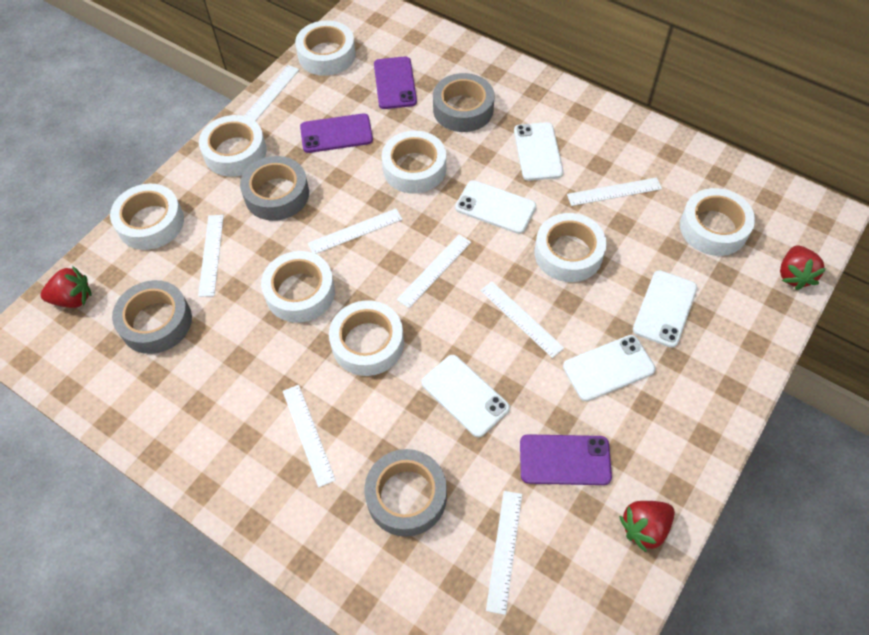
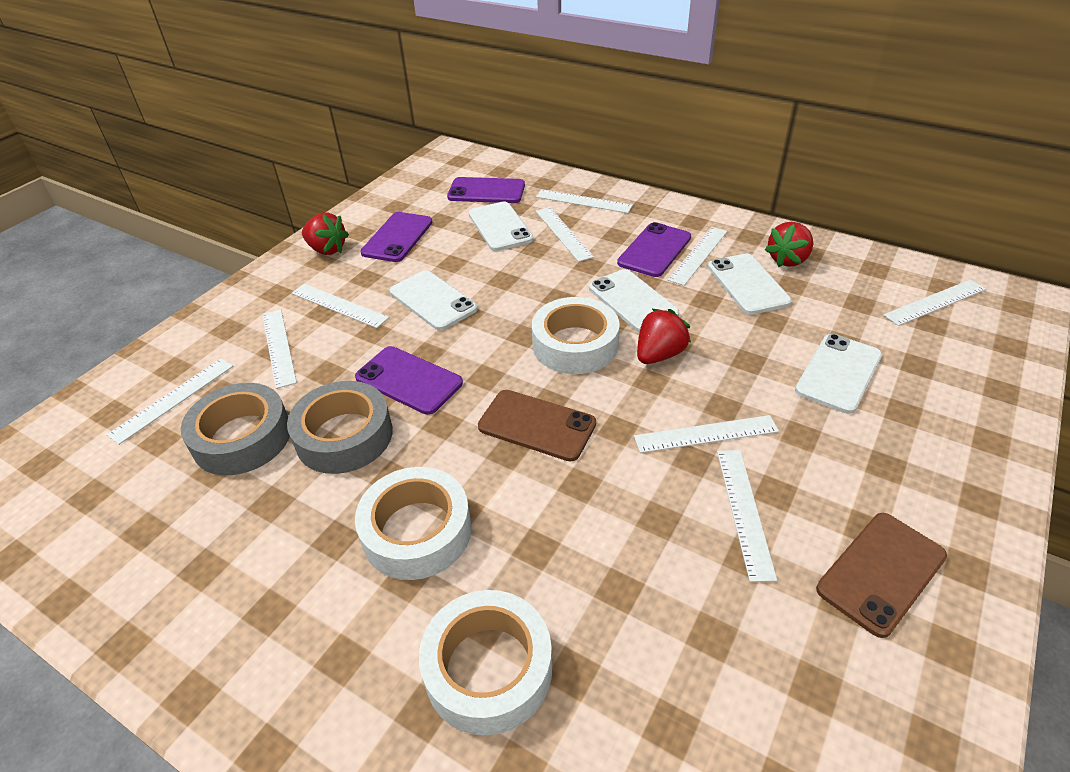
brown phone: 0 -> 2
grey tape: 4 -> 2
purple phone: 3 -> 4
white ruler: 8 -> 9
white tape: 8 -> 3

